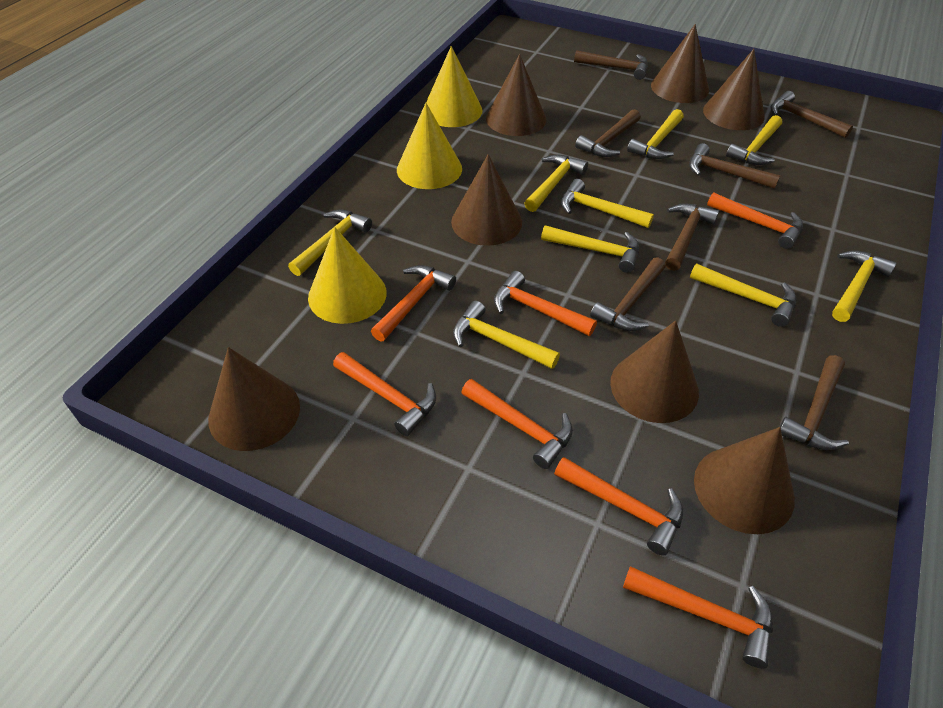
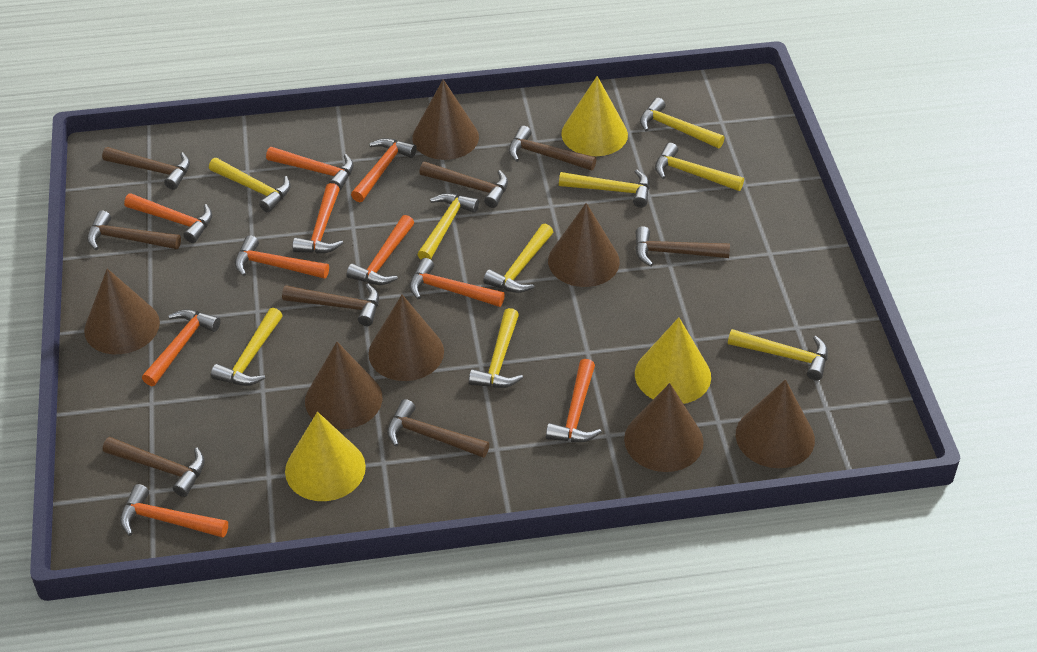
brown hammer: 7 -> 8
orange hammer: 7 -> 10

